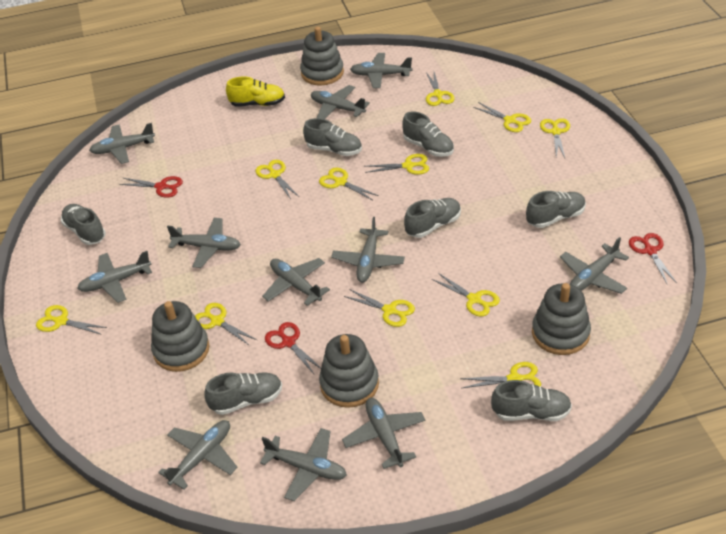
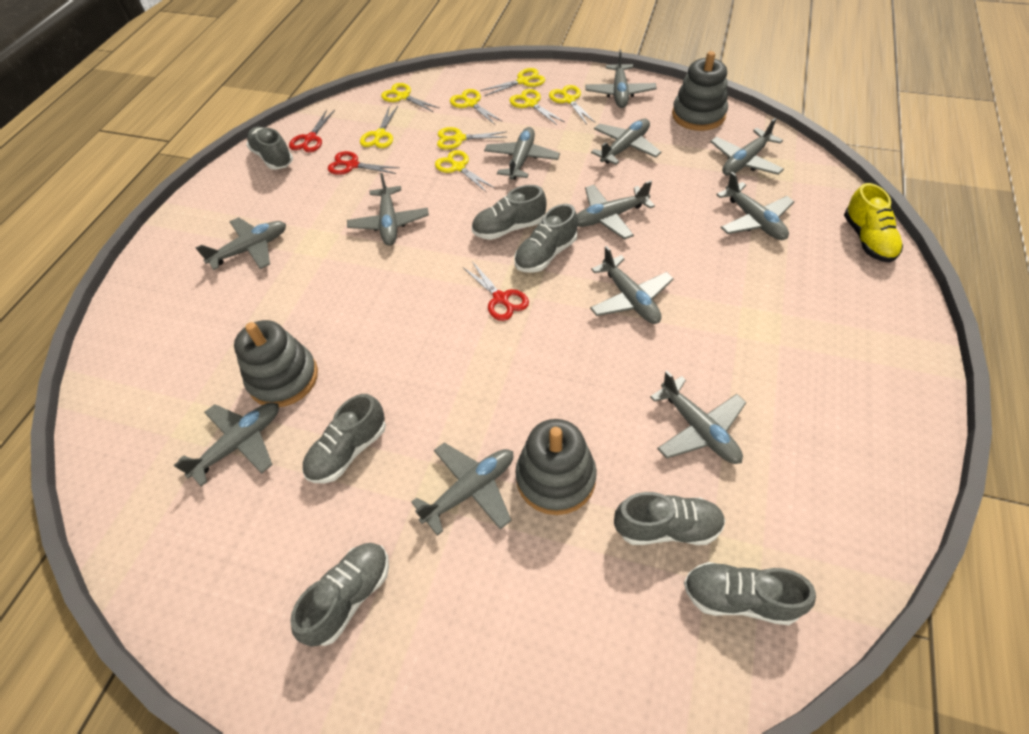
grey plane: 11 -> 12
grey stacking toy: 4 -> 3
yellow scissors: 11 -> 8

